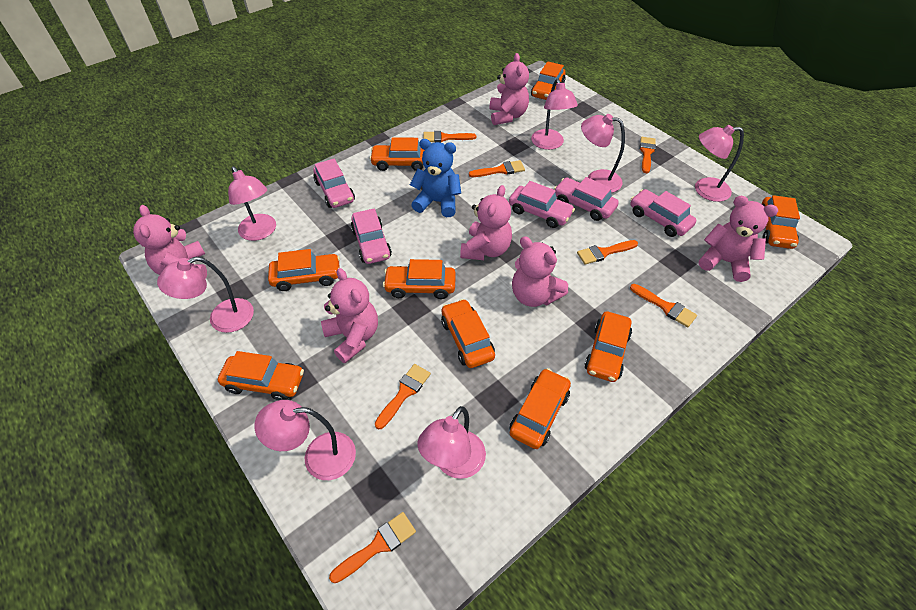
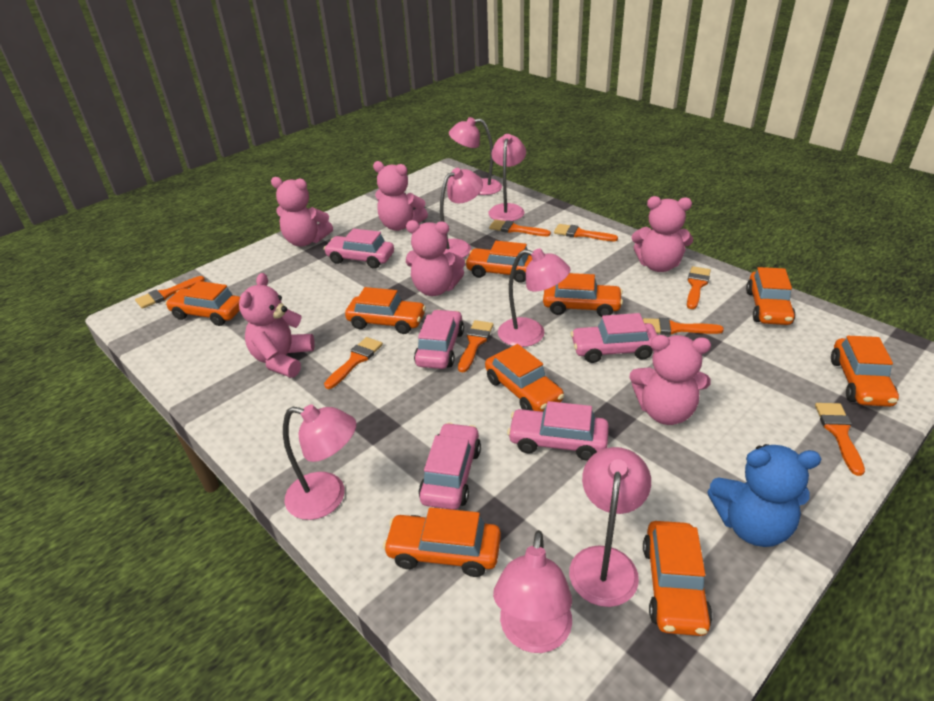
orange brush: 7 -> 8

